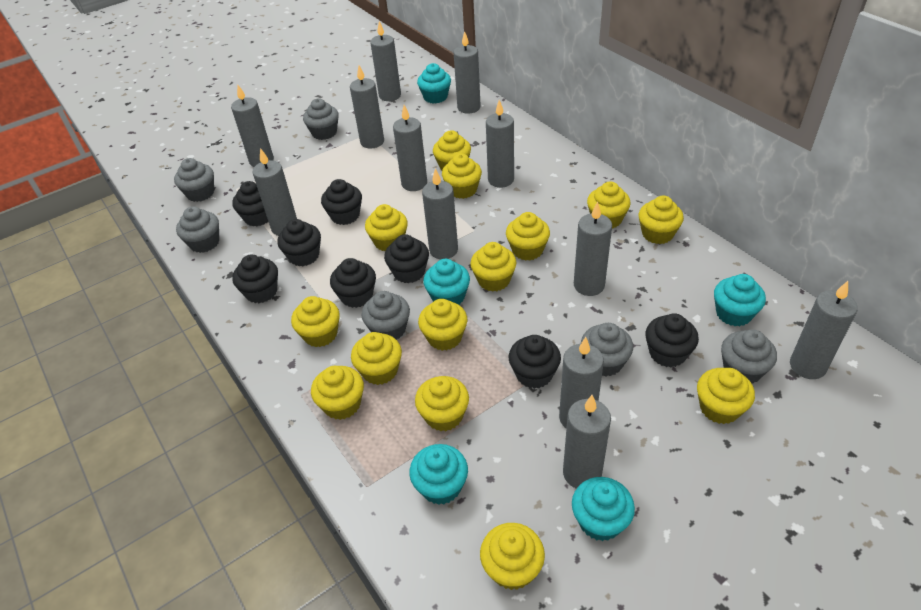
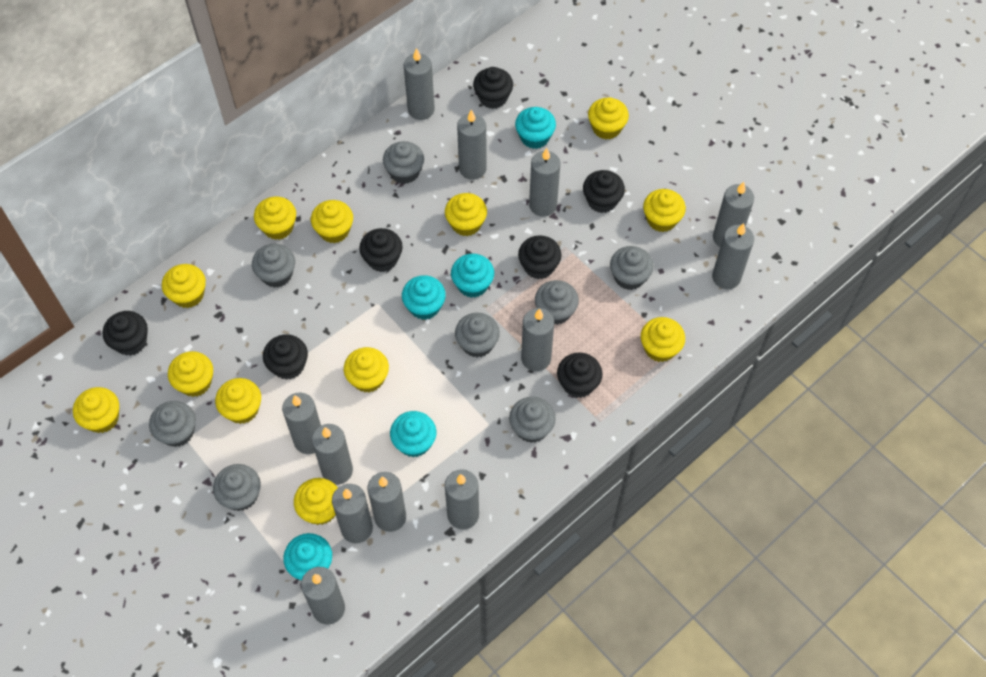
black cupcake: 8 -> 7
grey cupcake: 6 -> 8
yellow cupcake: 14 -> 12

